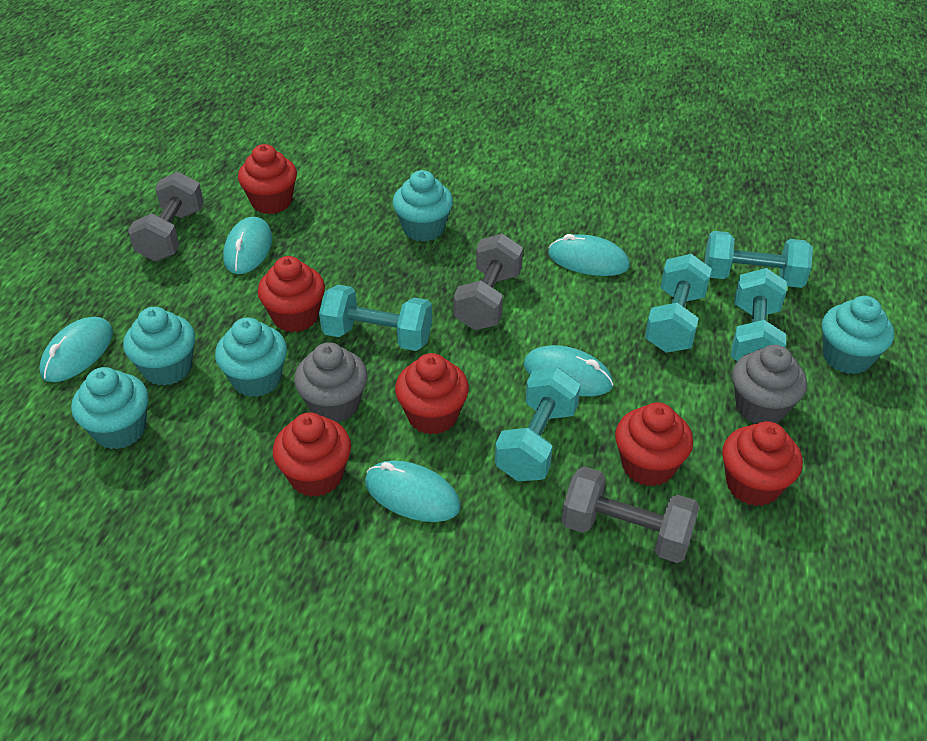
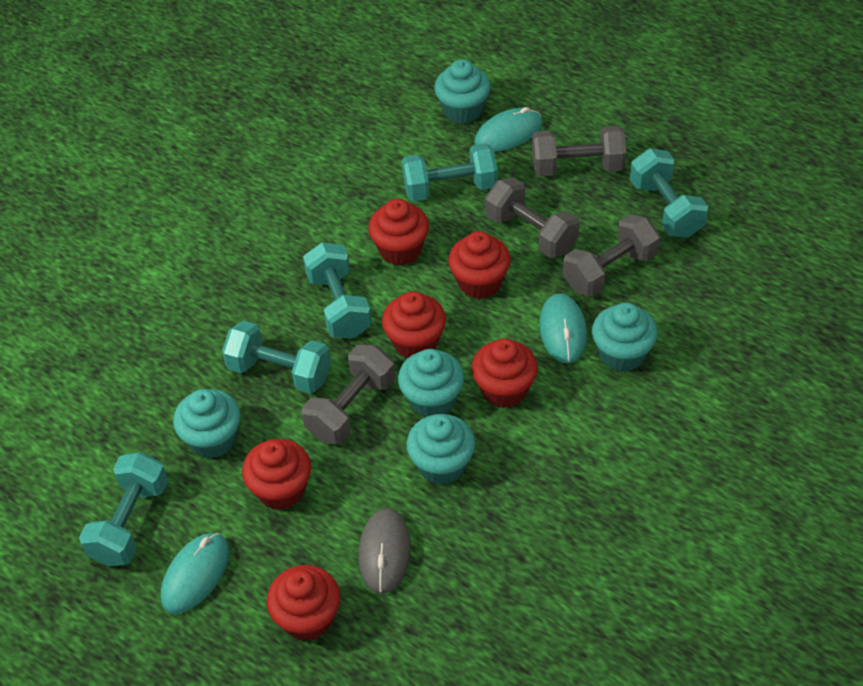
grey cupcake: 2 -> 0
grey dumbbell: 3 -> 4
grey mouse: 0 -> 1
turquoise mouse: 5 -> 3

